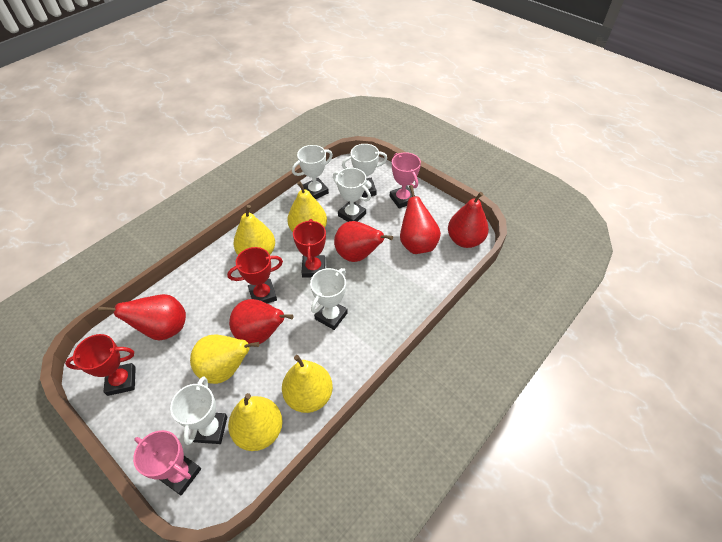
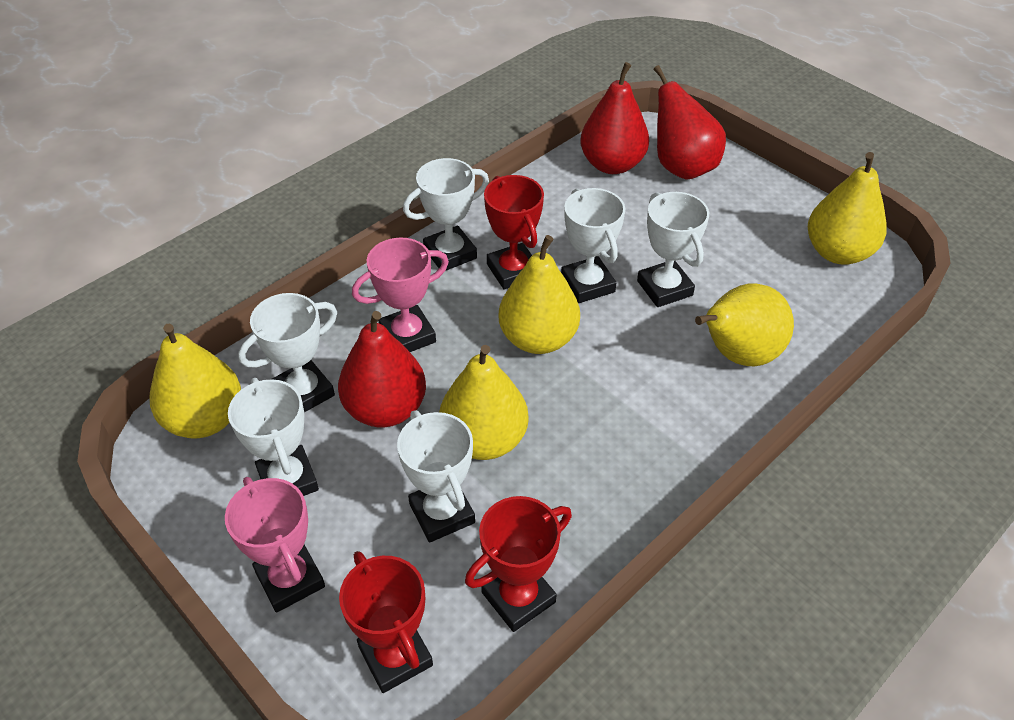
red pear: 5 -> 3
white trophy: 5 -> 6

